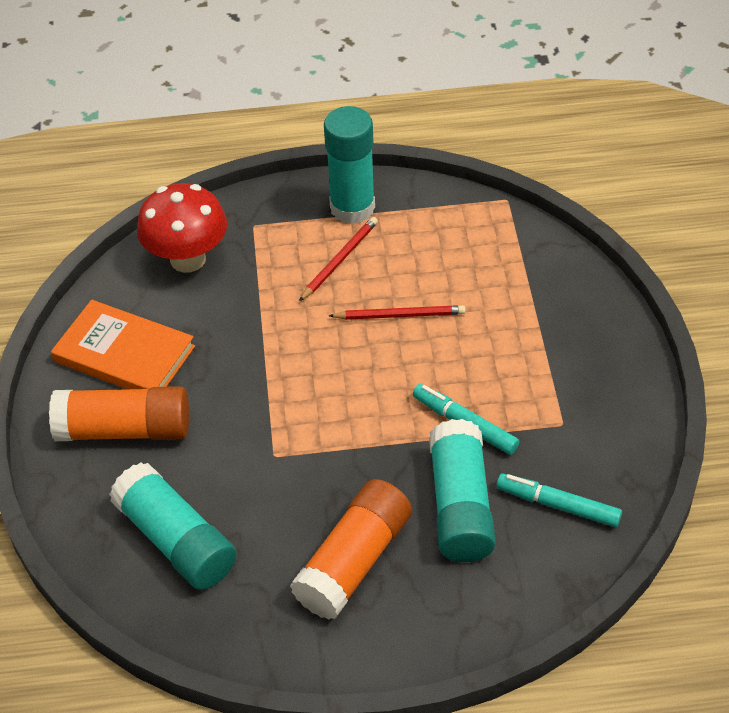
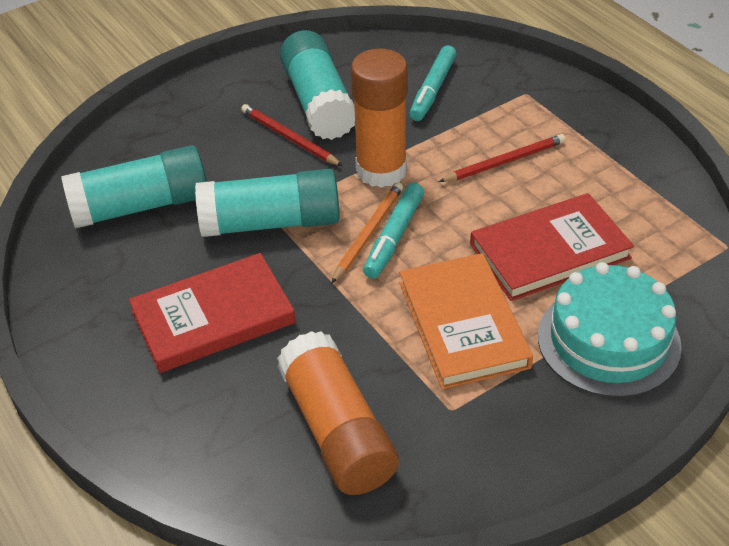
orange pencil: 0 -> 1
red book: 0 -> 2
red mushroom: 1 -> 0
turquoise cake: 0 -> 1

